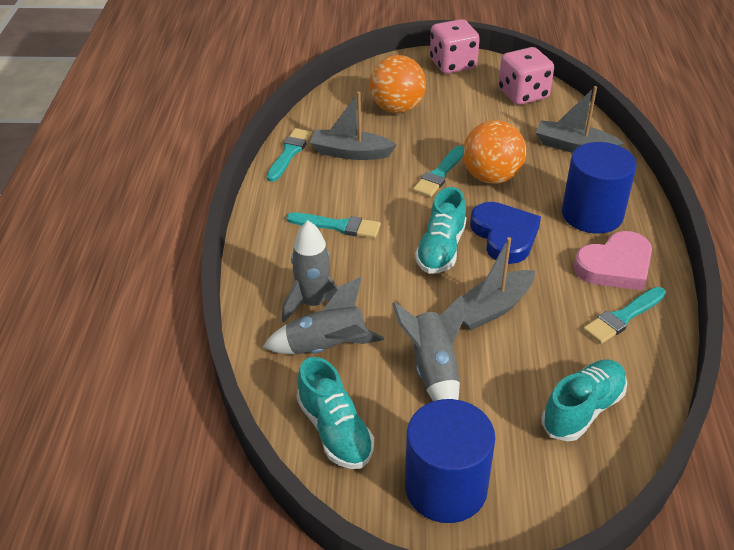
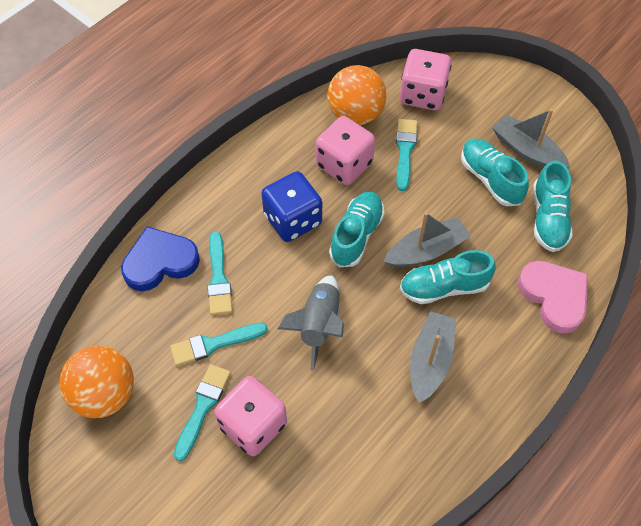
blue cylinder: 2 -> 0
blue dice: 0 -> 1
grey rocket: 3 -> 1
pink dice: 2 -> 3
turquoise shoe: 3 -> 4

